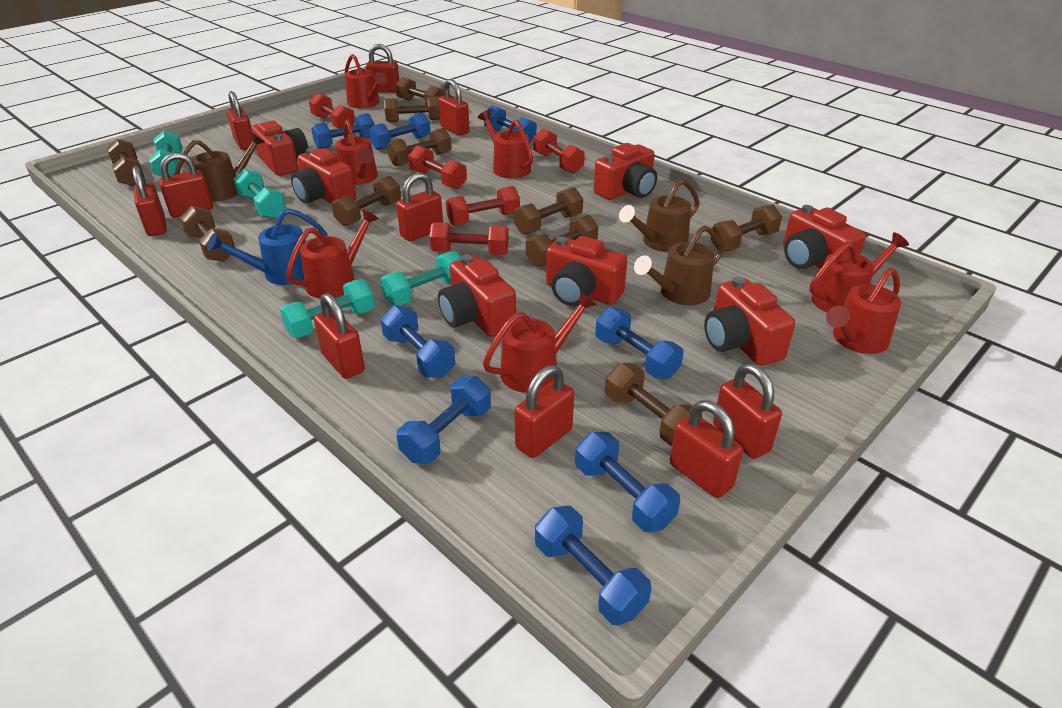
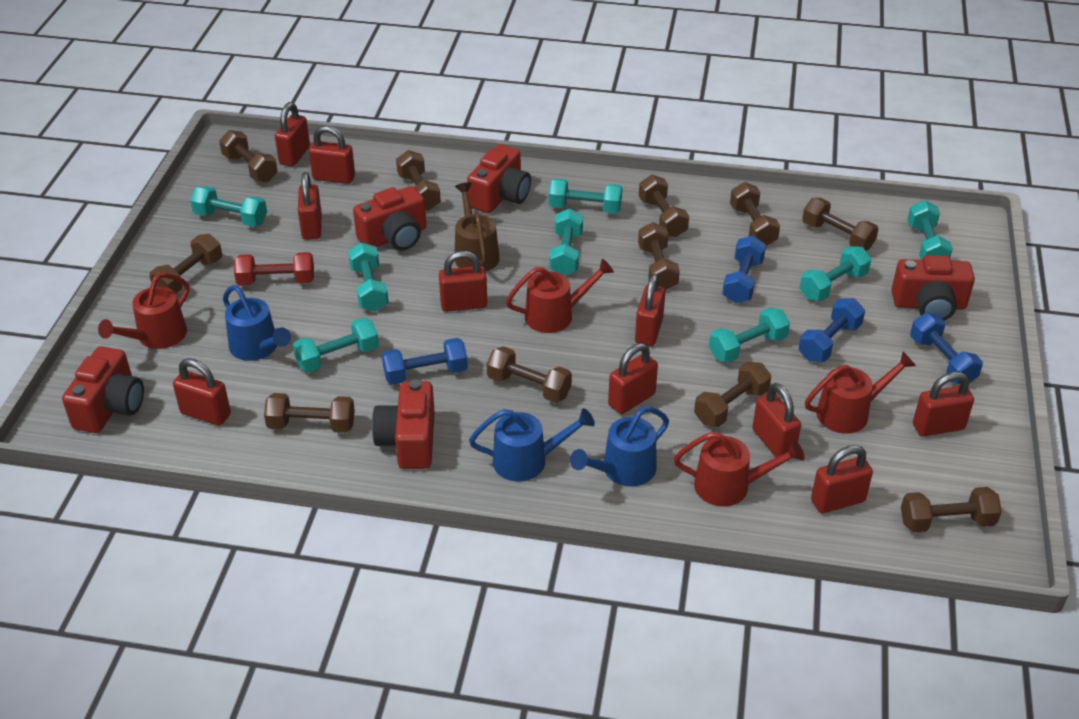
blue dumbbell: 8 -> 4
blue watering can: 1 -> 3
brown dumbbell: 10 -> 11
brown watering can: 3 -> 1
red camera: 7 -> 5
red dumbbell: 5 -> 1
red watering can: 7 -> 4
turquoise dumbbell: 4 -> 8

